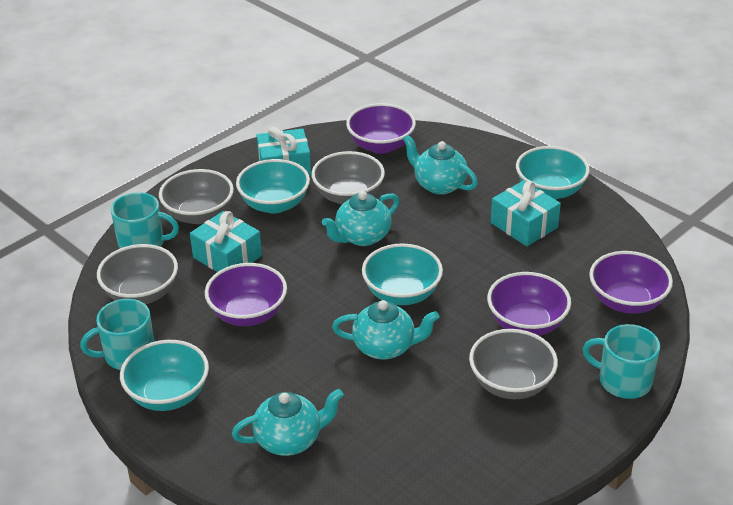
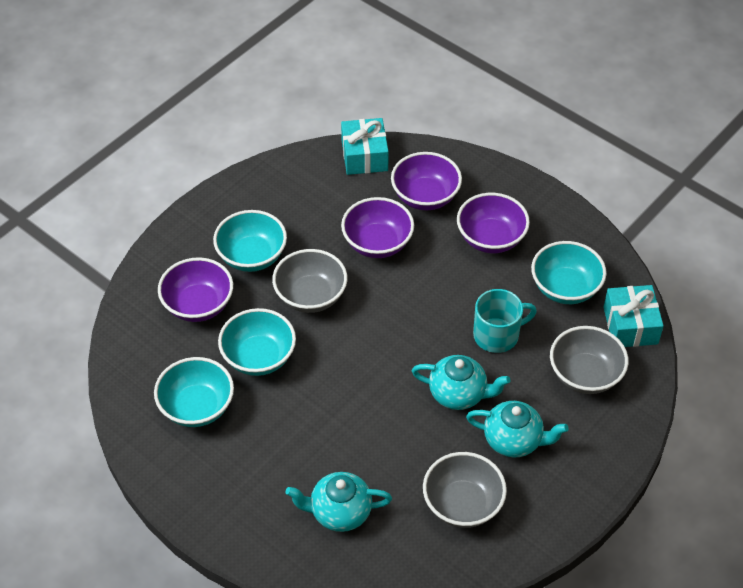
grey bowl: 4 -> 3
turquoise gift: 3 -> 2
turquoise mug: 3 -> 1
turquoise teapot: 4 -> 3

